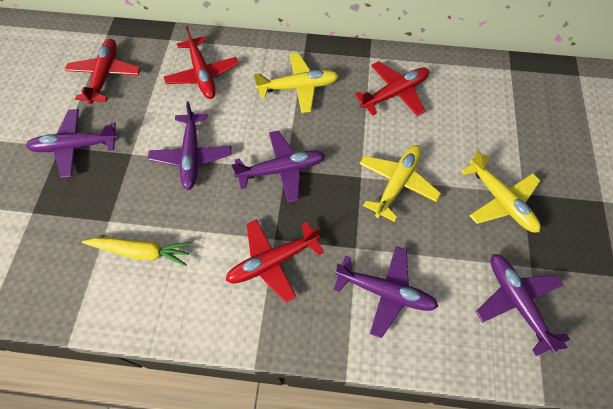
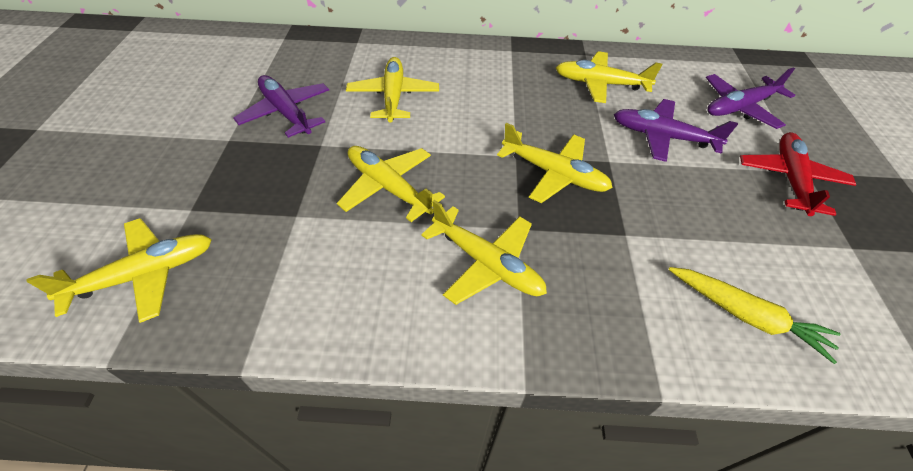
purple plane: 5 -> 3
red plane: 4 -> 1
yellow plane: 3 -> 6

